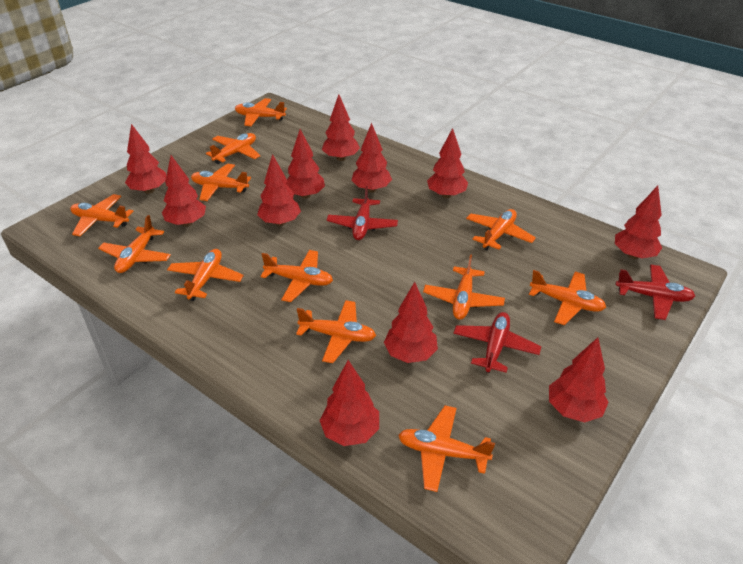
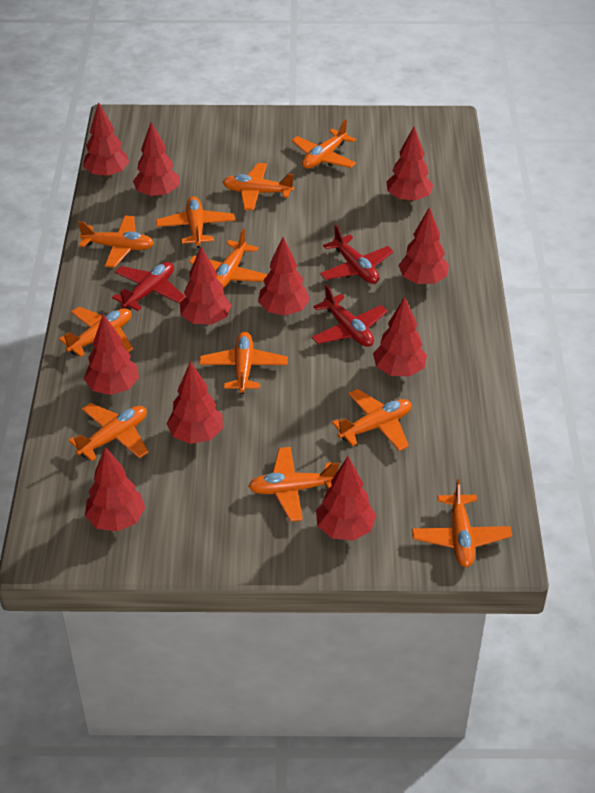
orange plane: 12 -> 11

